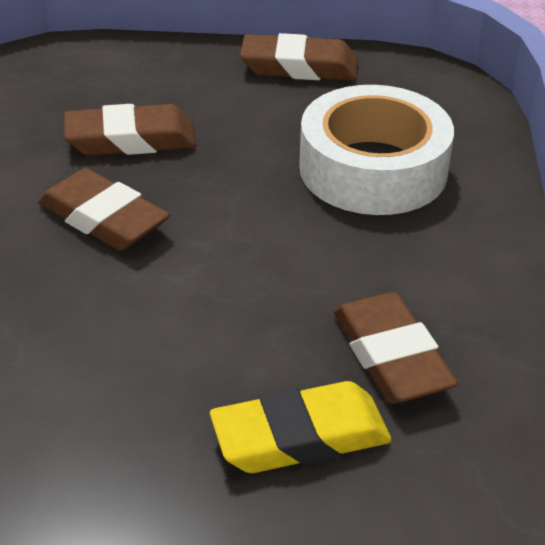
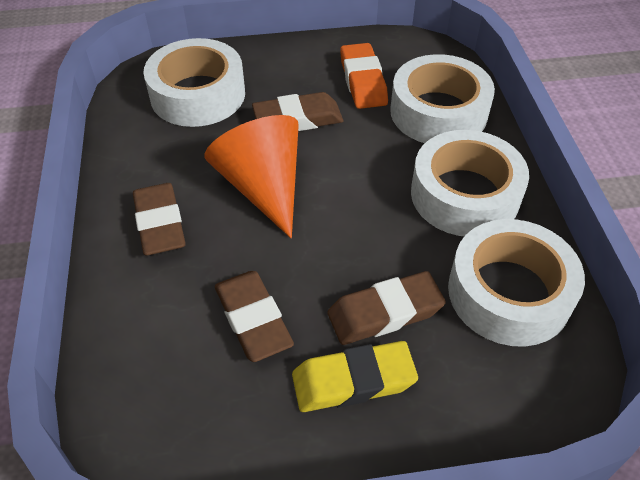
orange cone: 0 -> 1
orange eraser: 0 -> 1
white tape: 1 -> 4

